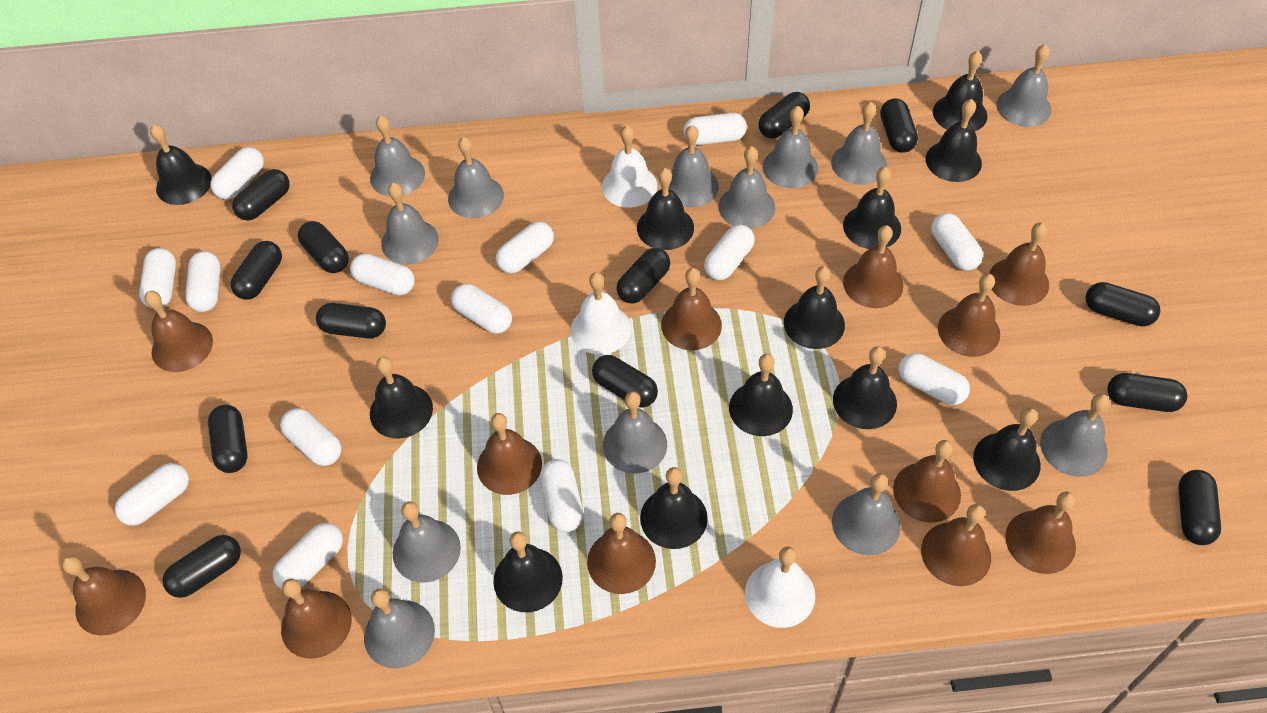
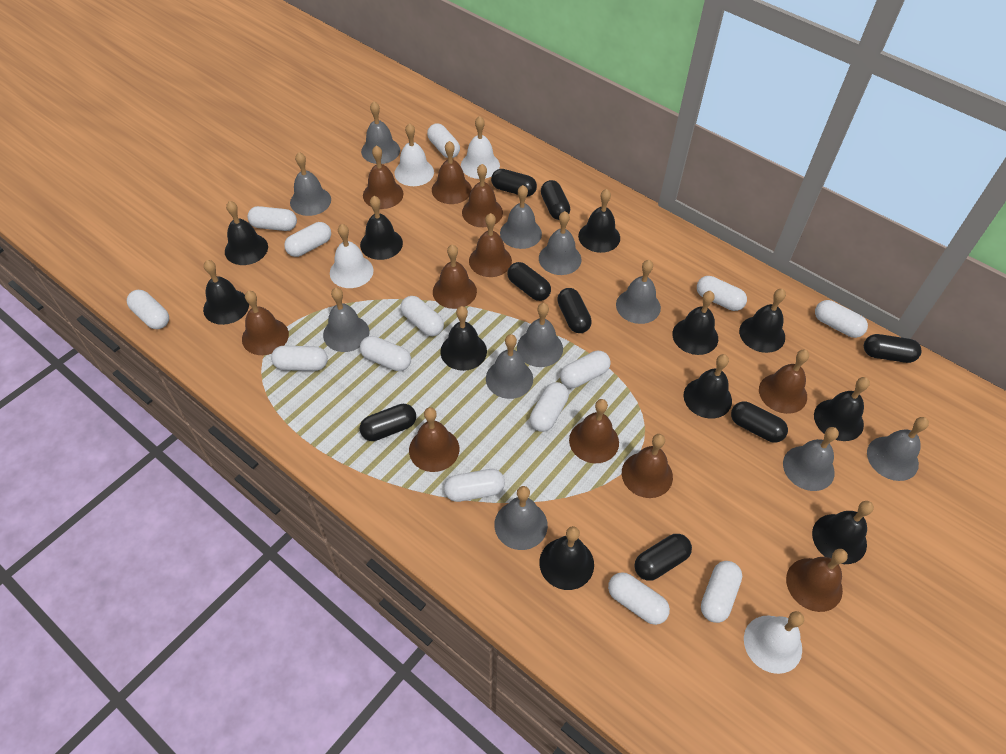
black bell: 12 -> 11
black capsule: 13 -> 8
brown bell: 12 -> 11
grey bell: 13 -> 11
white bell: 3 -> 4

